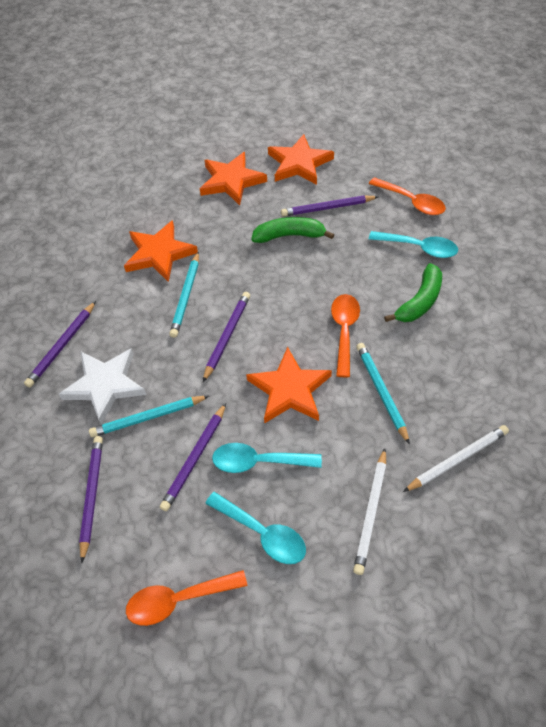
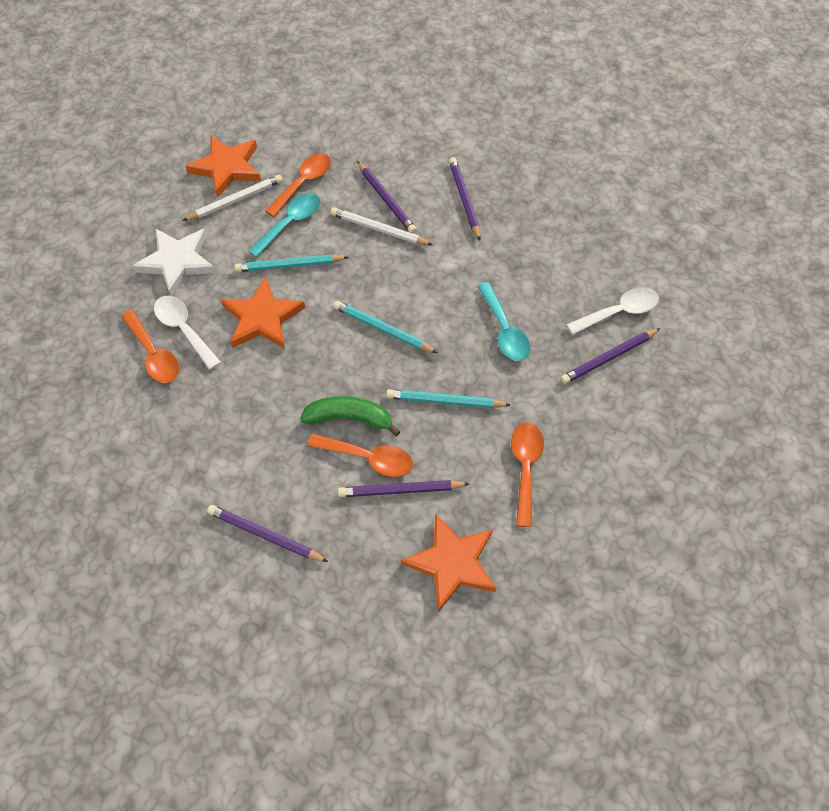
green banana: 2 -> 1
orange spoon: 3 -> 4
orange star: 4 -> 3
turquoise spoon: 3 -> 2
white spoon: 0 -> 2

